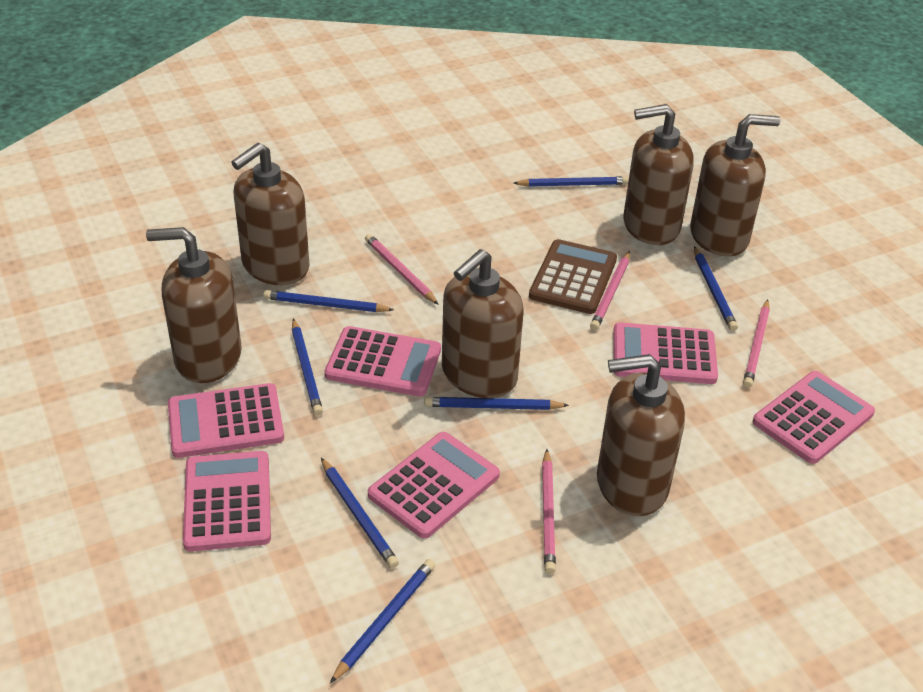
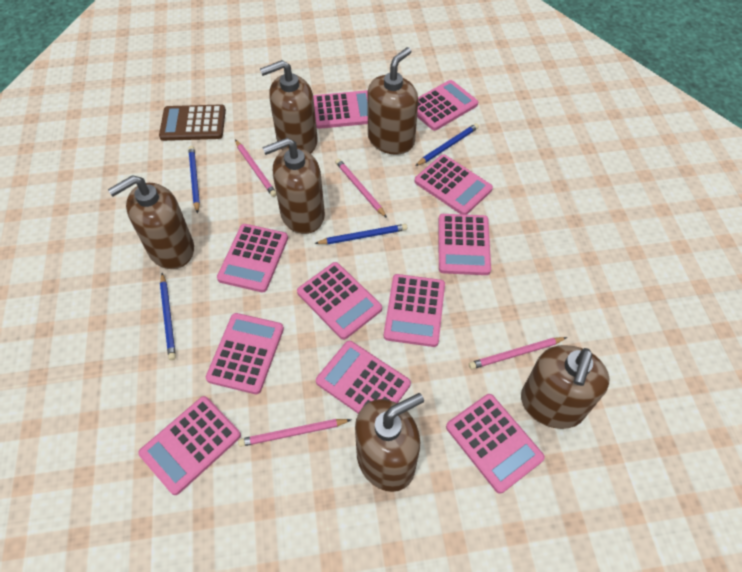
blue pencil: 7 -> 4
pink calculator: 6 -> 11

